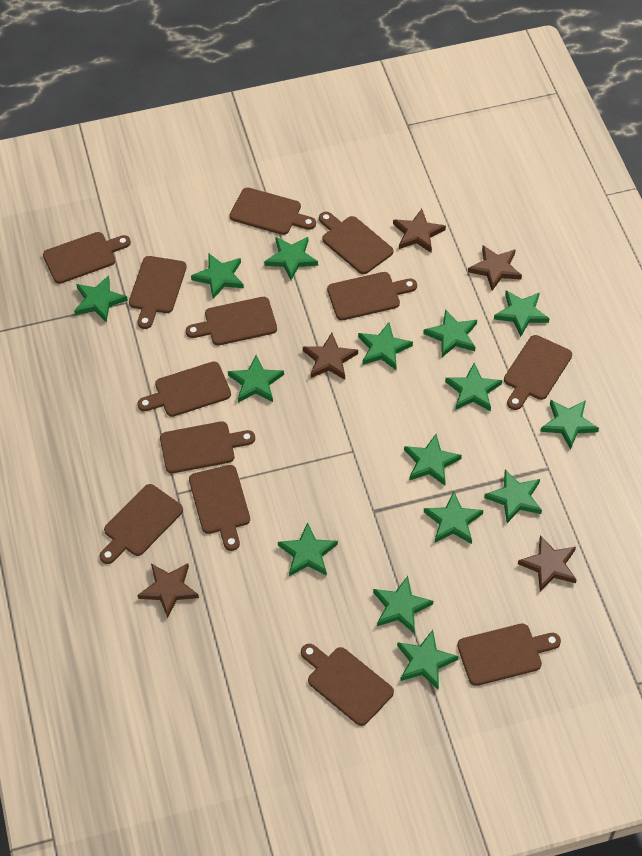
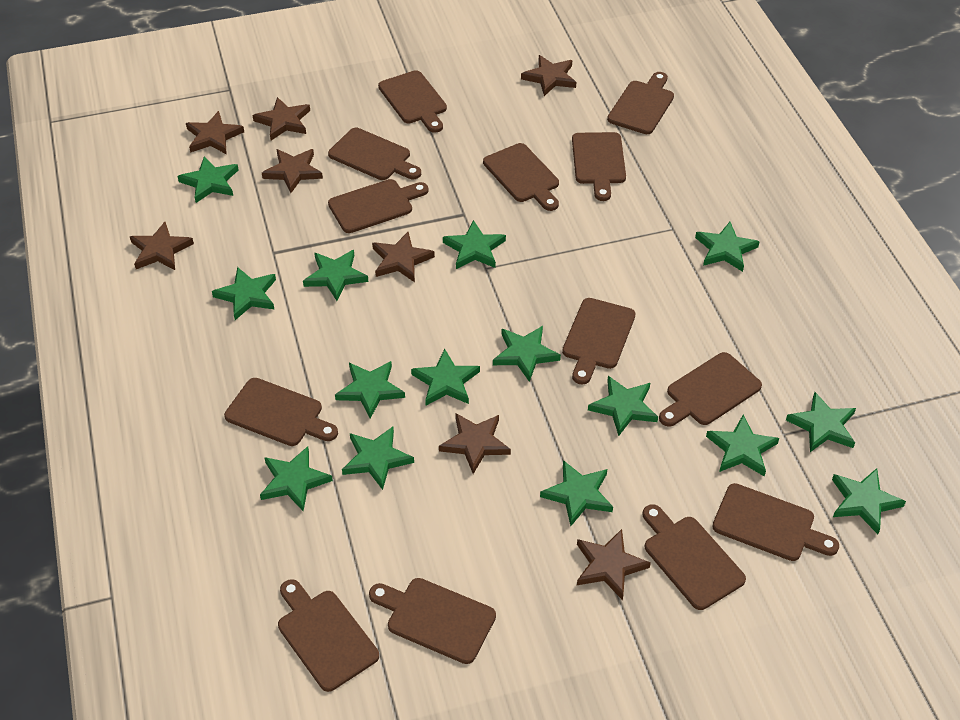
brown star: 5 -> 8

